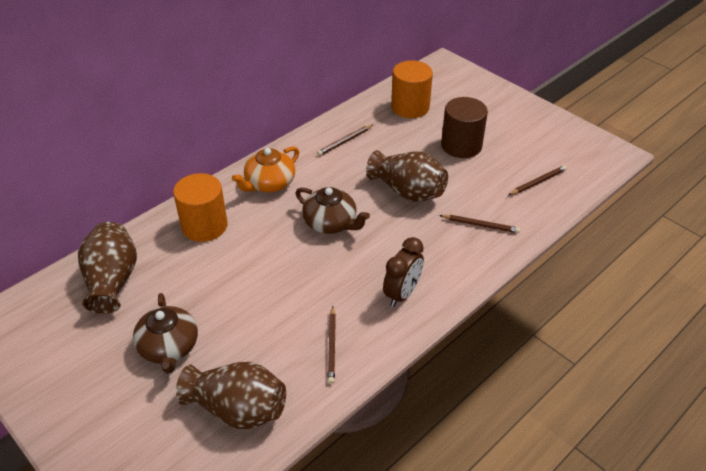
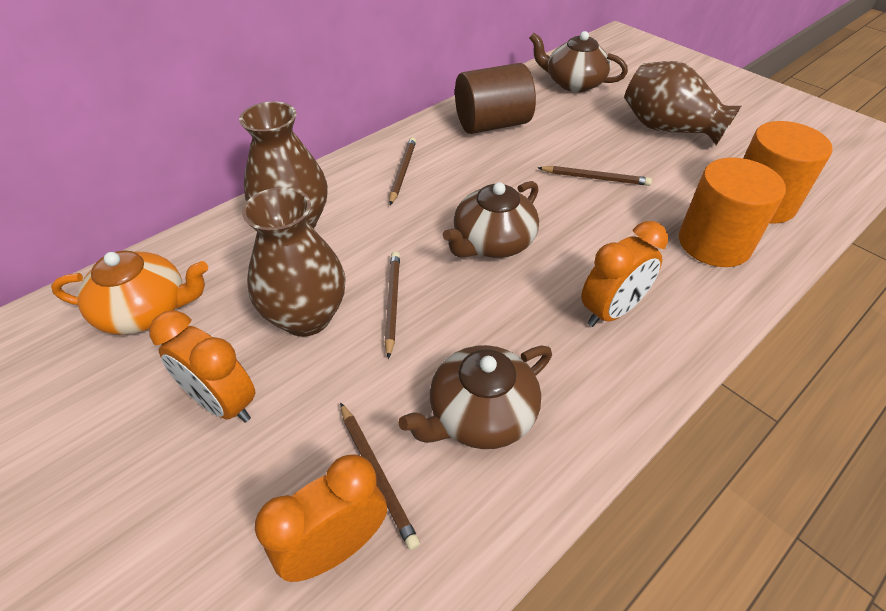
brown clock: 1 -> 0
brown teapot: 2 -> 3
orange clock: 0 -> 3

